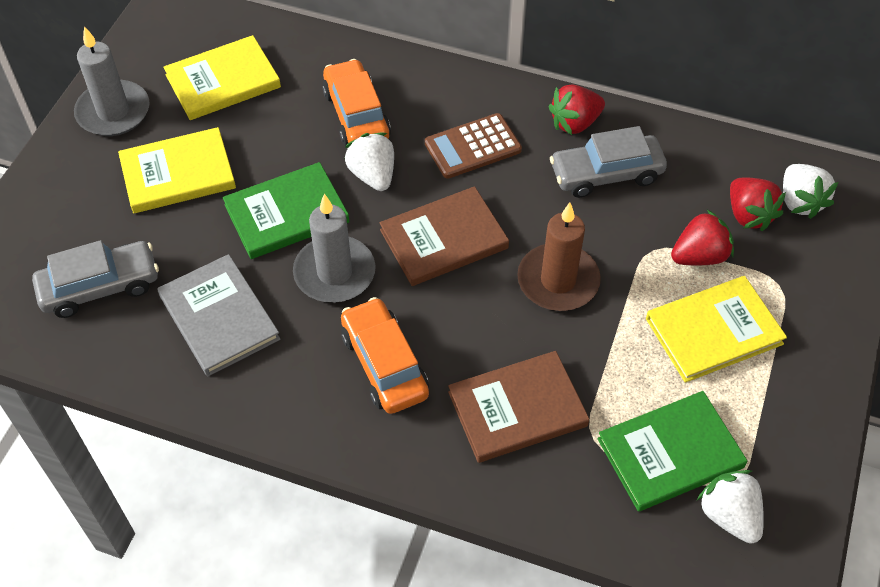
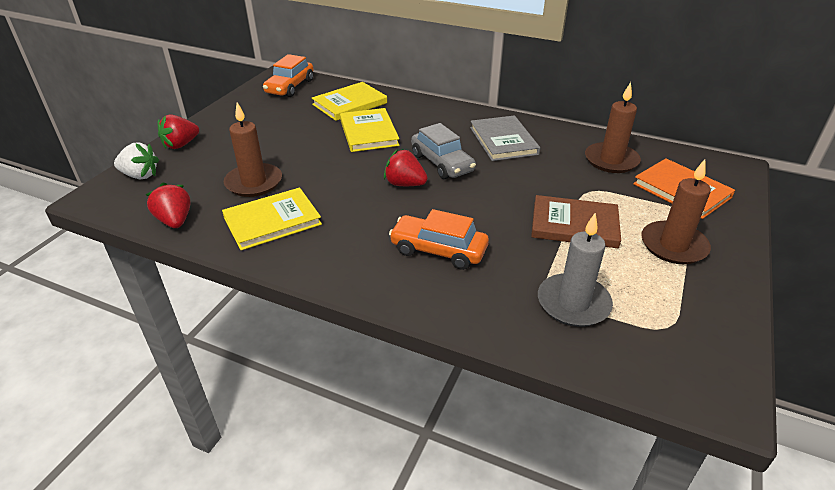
brown book: 2 -> 1
brown calculator: 1 -> 0
brown candle: 1 -> 3
green book: 2 -> 0
grey candle: 2 -> 1
grey car: 2 -> 1
orange book: 0 -> 1
white strawberry: 3 -> 1

